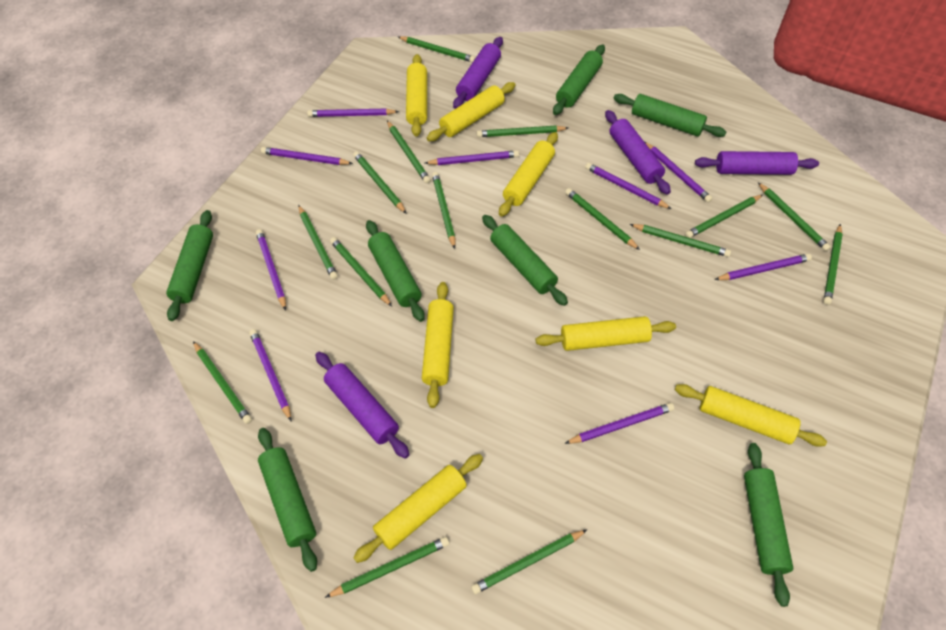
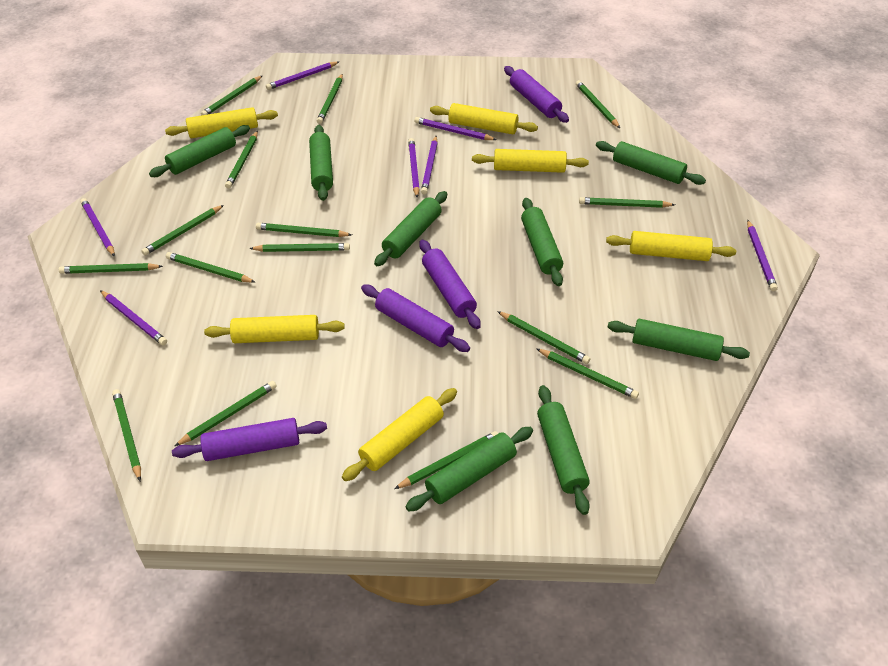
green rolling pin: 7 -> 8
purple pencil: 9 -> 7
yellow rolling pin: 7 -> 6

